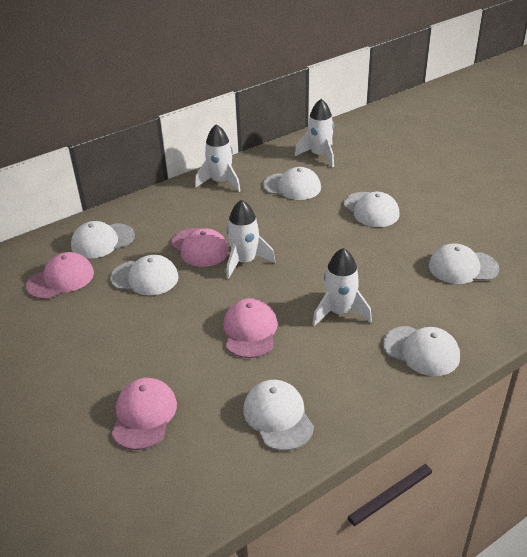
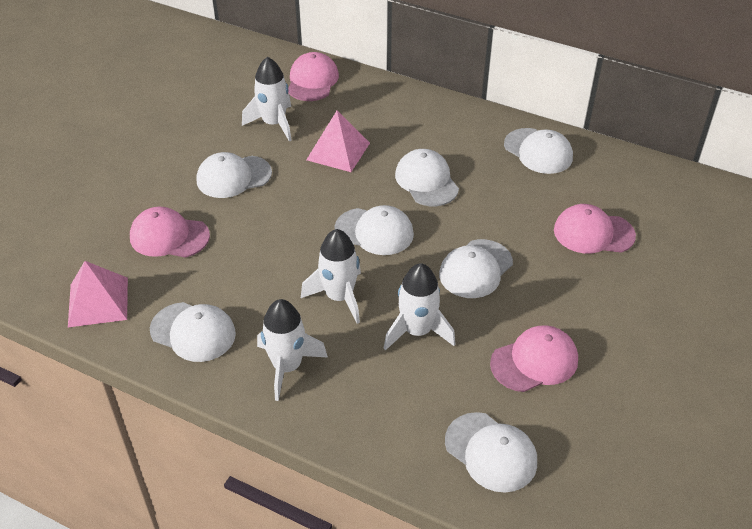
pink pyramid: 0 -> 2

